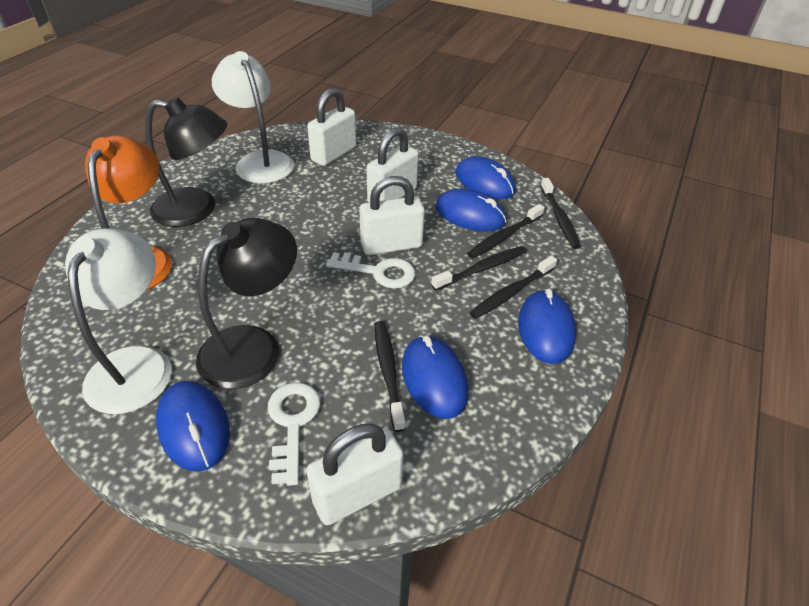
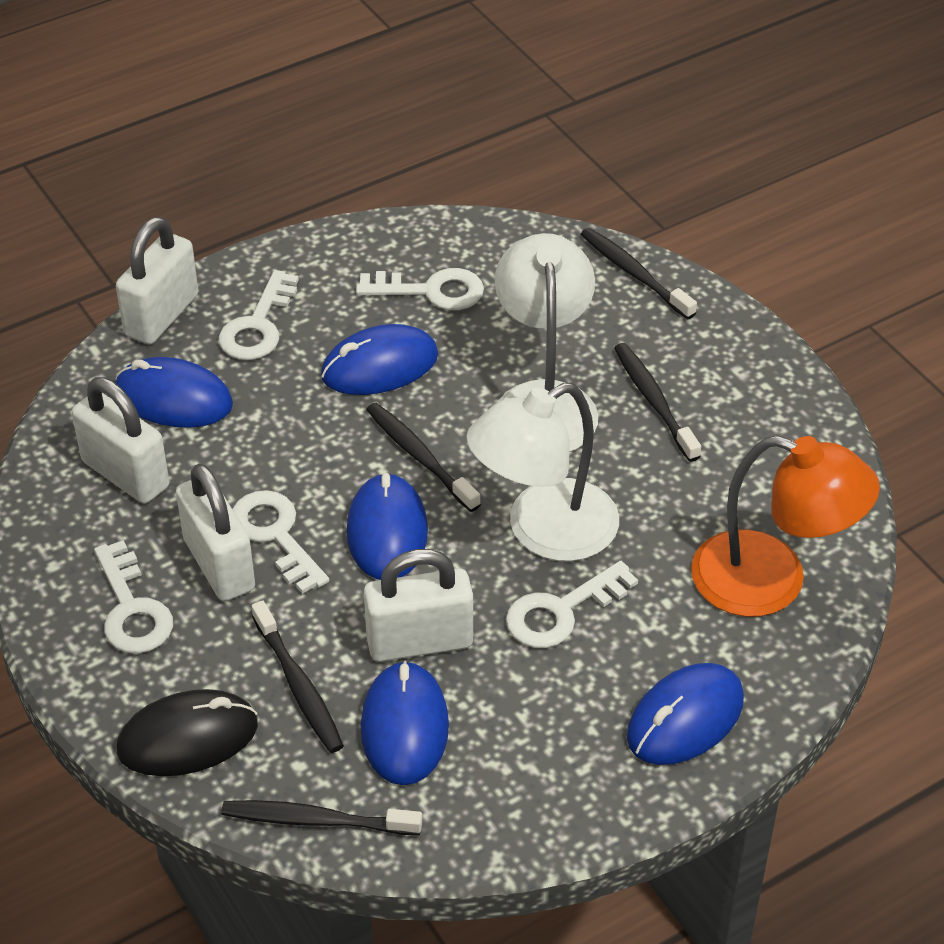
black lamp: 2 -> 0
black mouse: 0 -> 1
white key: 2 -> 5

